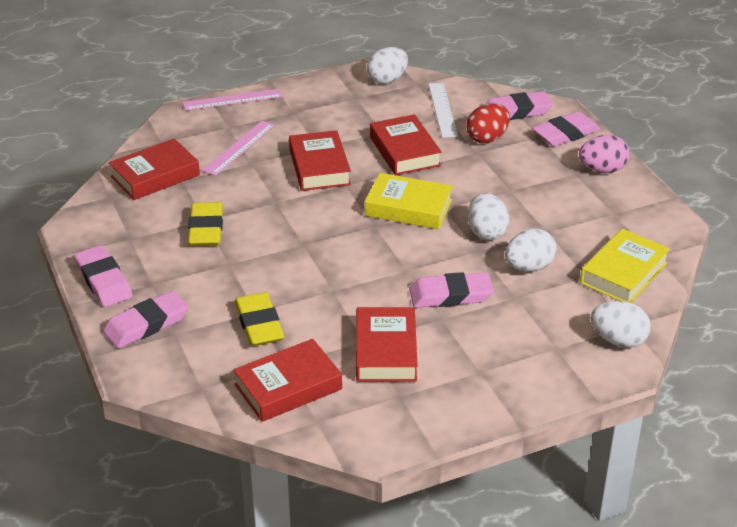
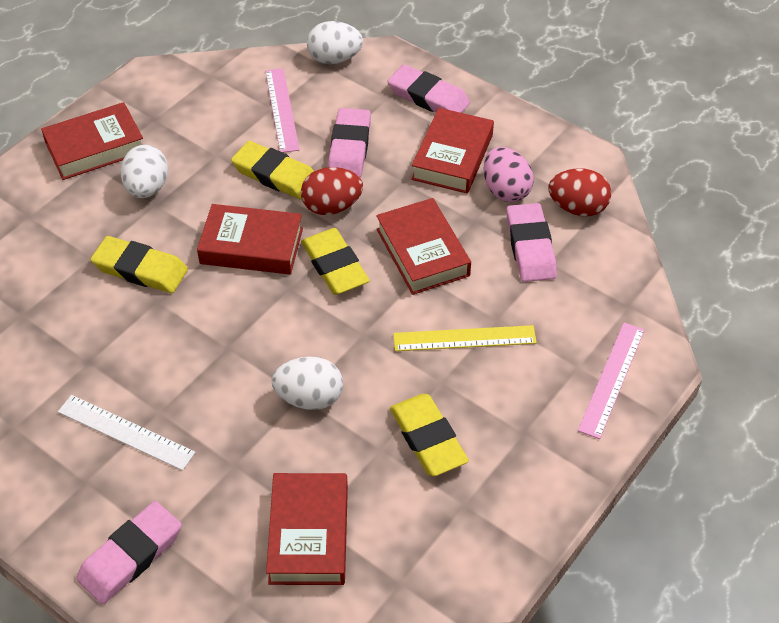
pink eraser: 5 -> 4
red egg: 1 -> 2
white egg: 4 -> 3
yellow book: 2 -> 0
yellow eraser: 2 -> 4
yellow ruler: 0 -> 1

